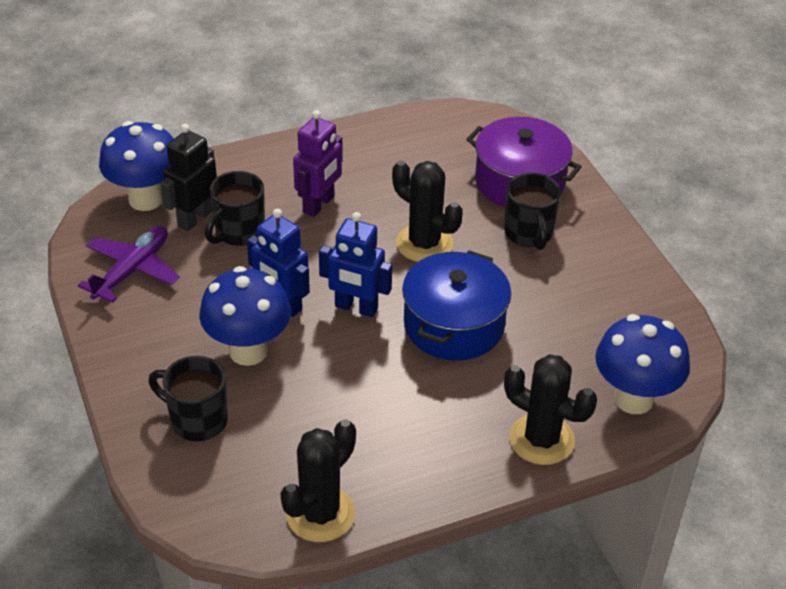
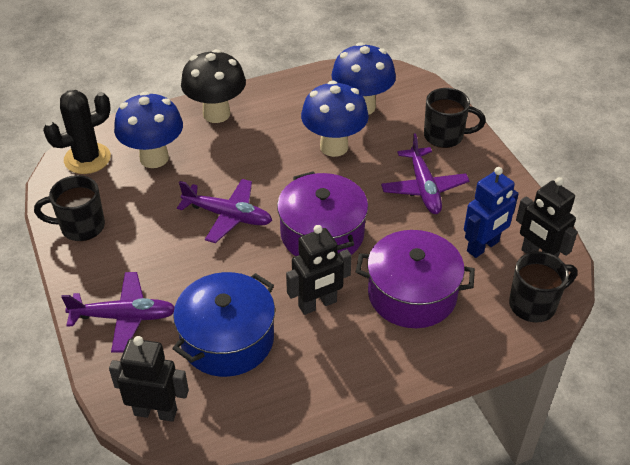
black cactus: 3 -> 1
black mushroom: 0 -> 1
black robot: 1 -> 3
blue robot: 2 -> 1
purple plane: 1 -> 3
purple pot: 1 -> 2
purple robot: 1 -> 0

